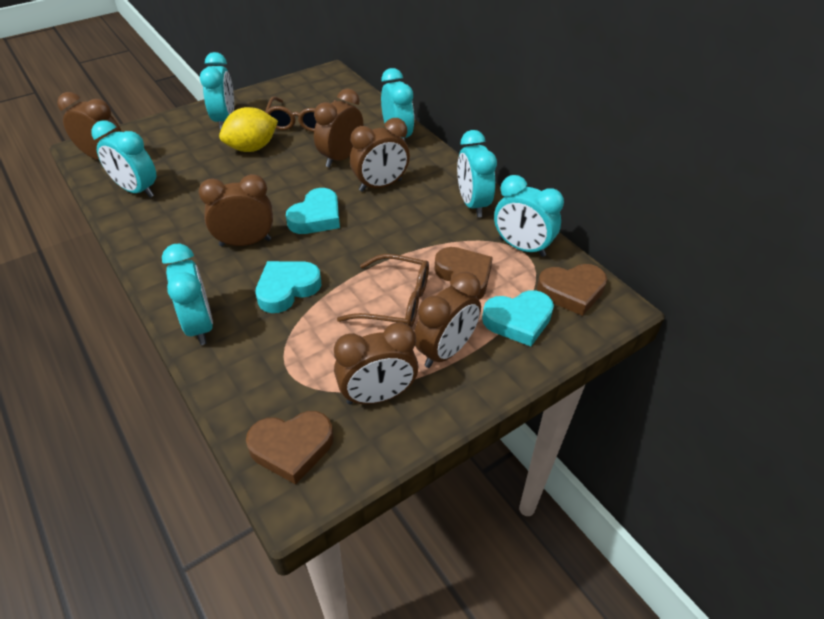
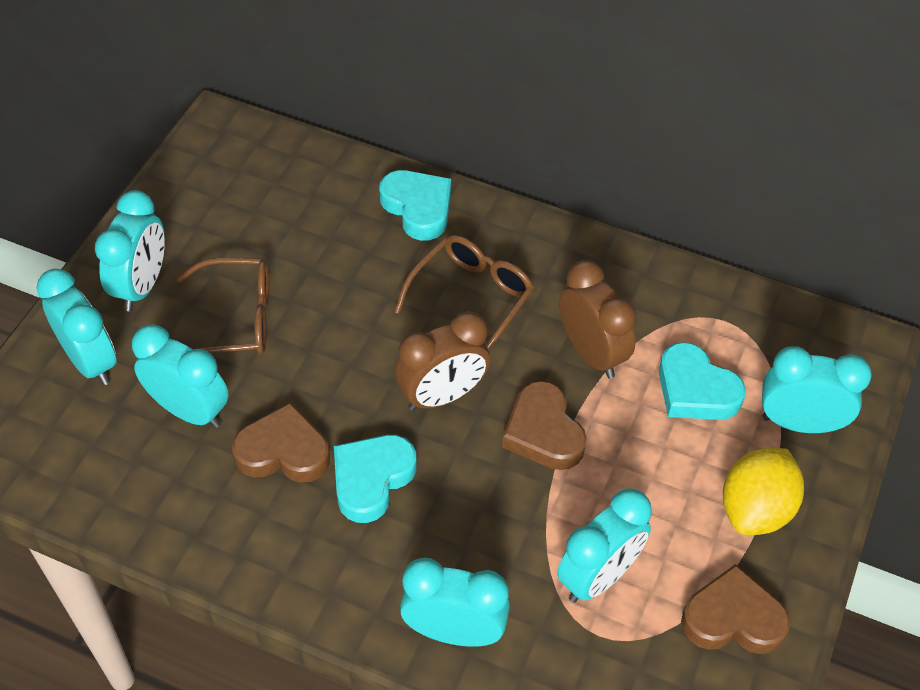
brown clock: 6 -> 2

